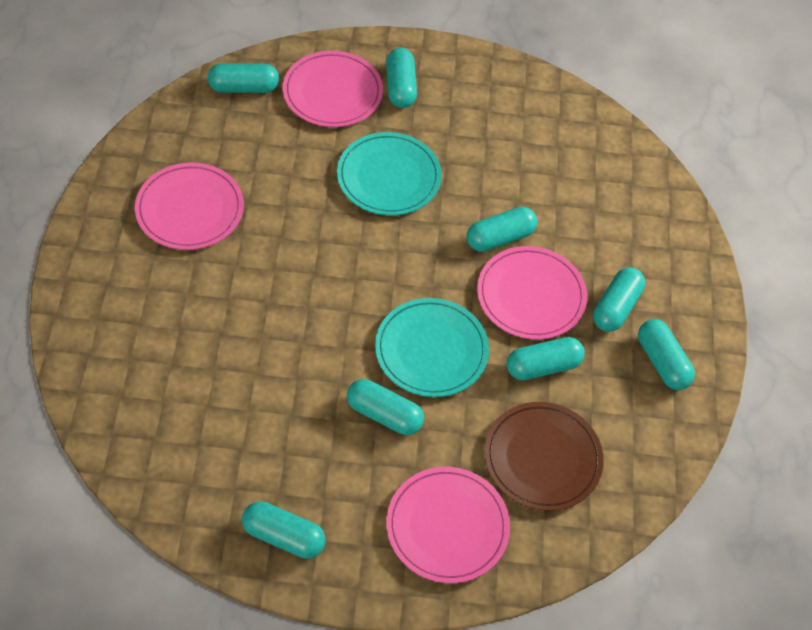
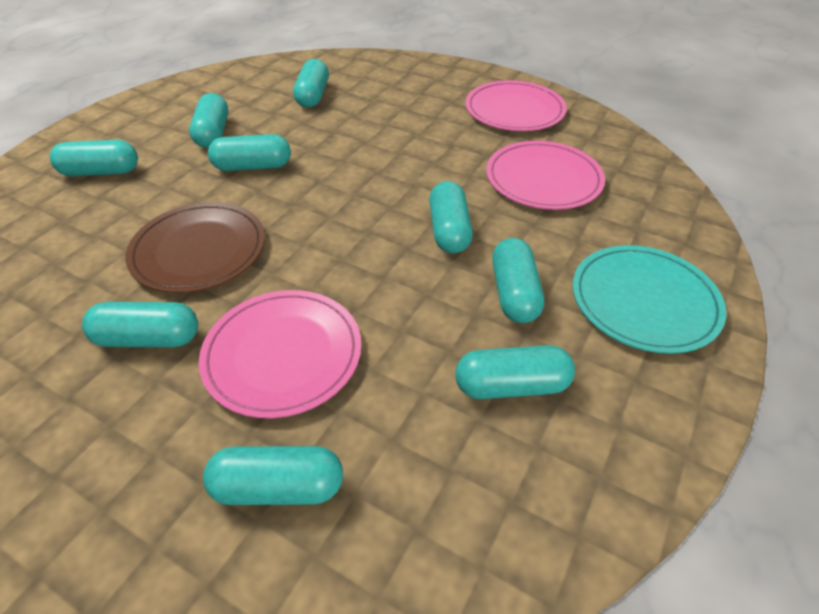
pink plate: 4 -> 3
turquoise capsule: 8 -> 9
turquoise plate: 2 -> 1

